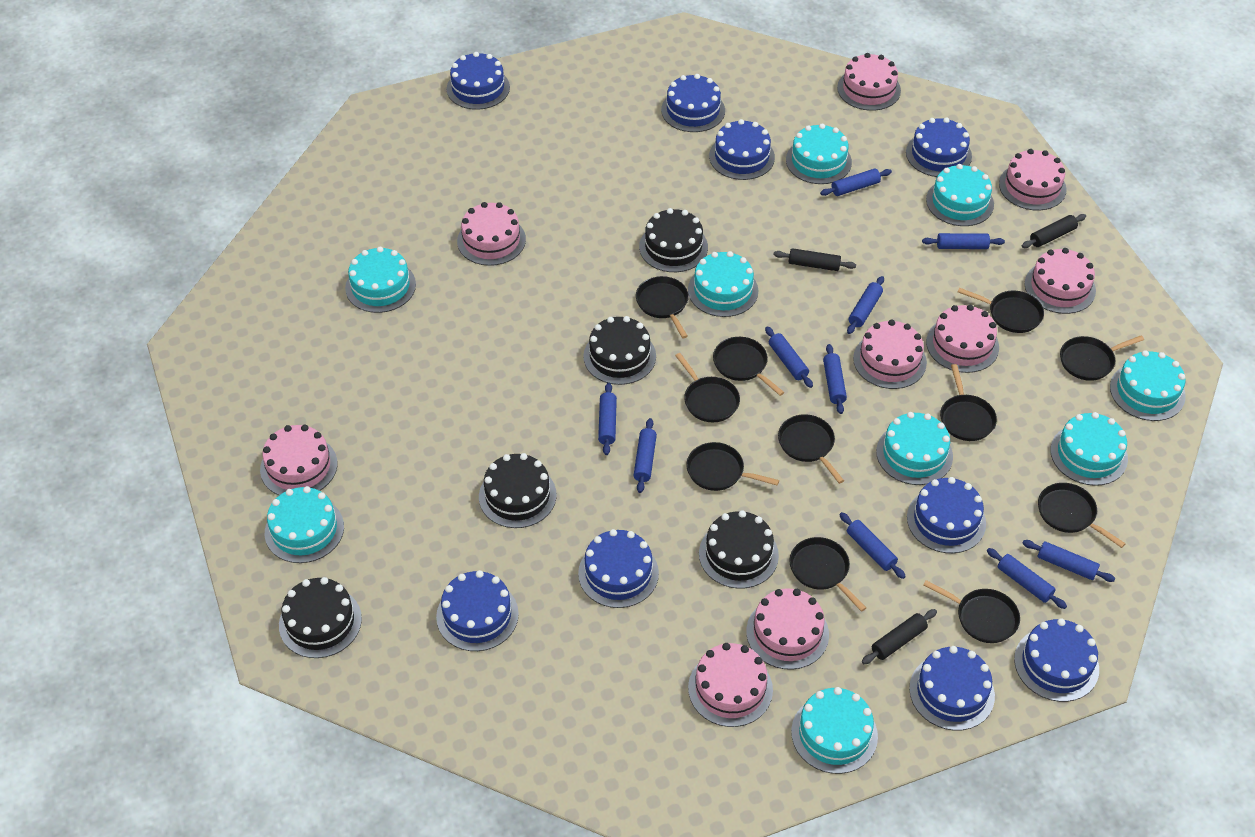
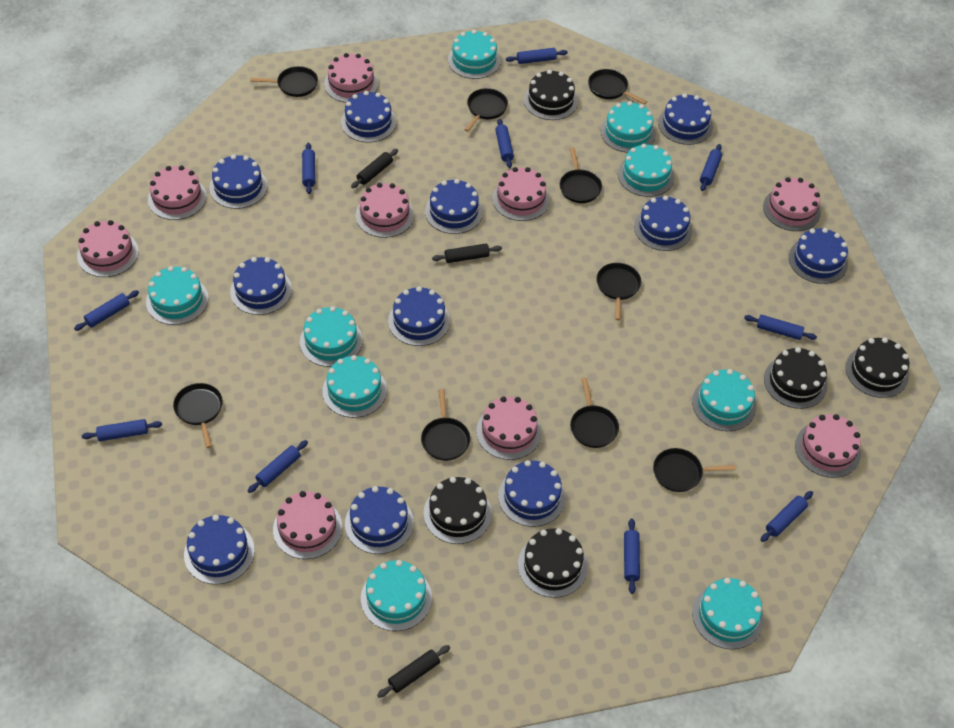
black pan: 11 -> 9
blue cake: 9 -> 11

